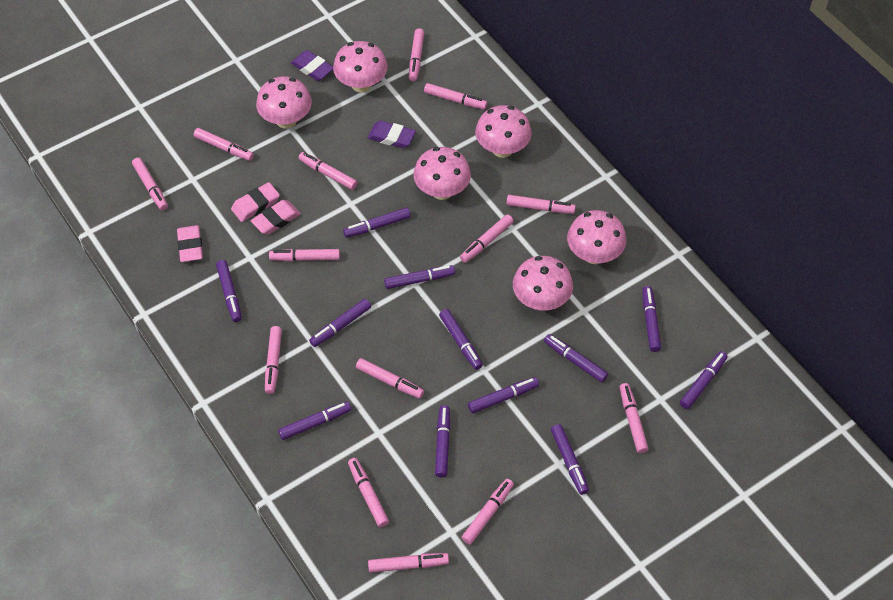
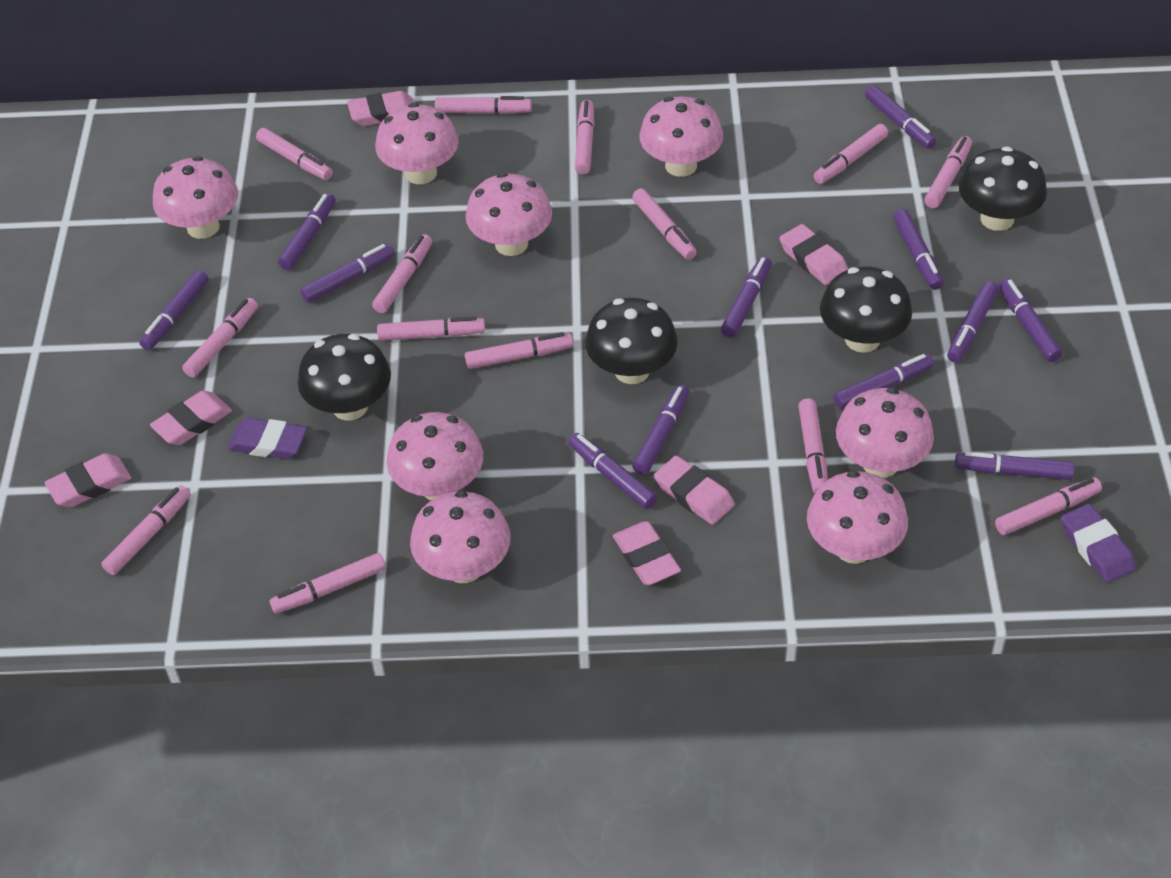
black mushroom: 0 -> 4
pink eraser: 3 -> 6
pink mushroom: 6 -> 8

